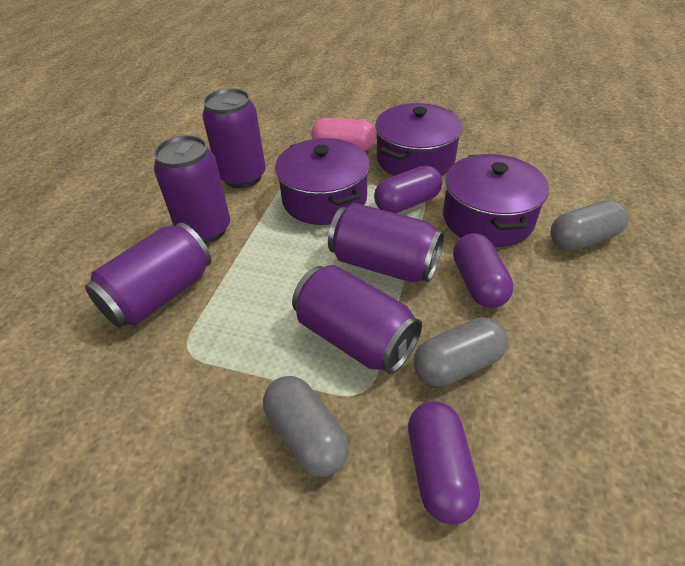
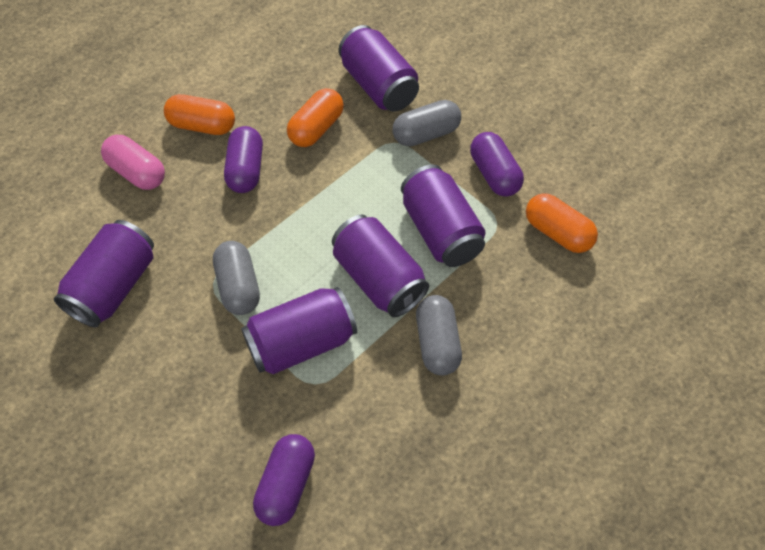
orange capsule: 0 -> 3
purple pot: 3 -> 0

